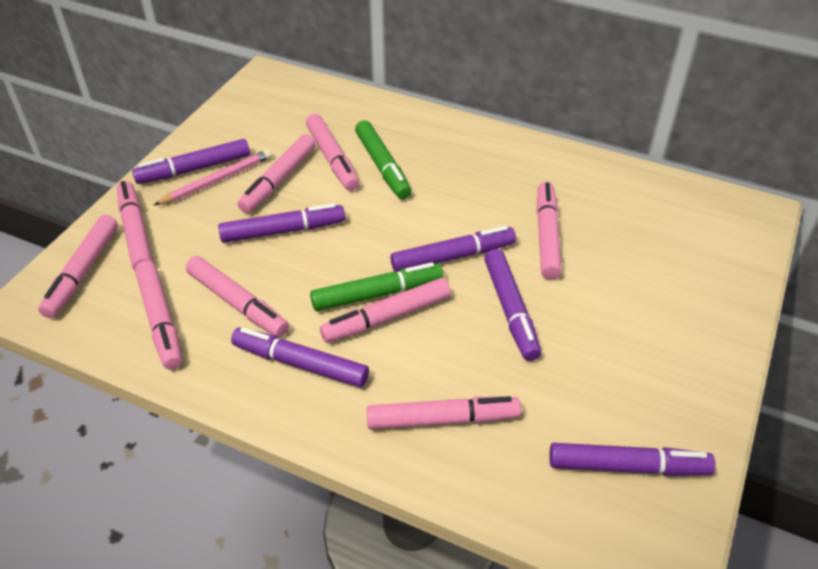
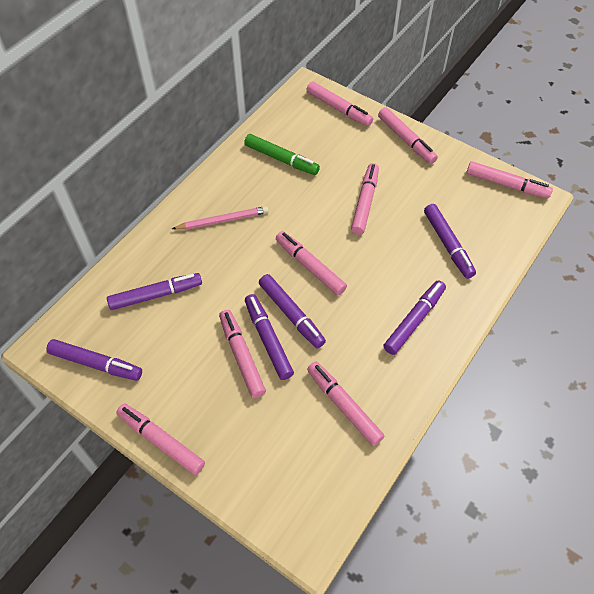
green marker: 2 -> 1
pink marker: 9 -> 8

